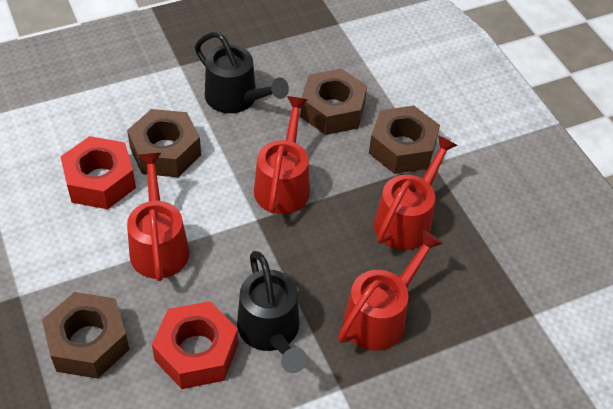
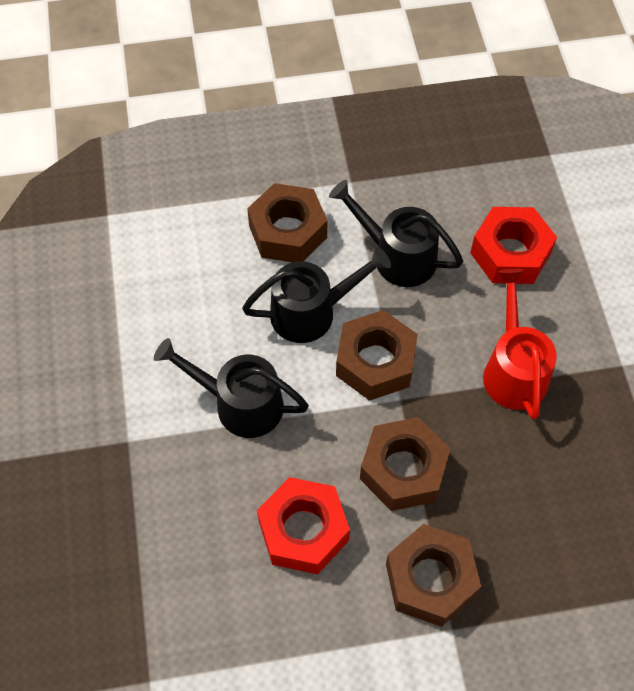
black watering can: 2 -> 3
red watering can: 4 -> 1

